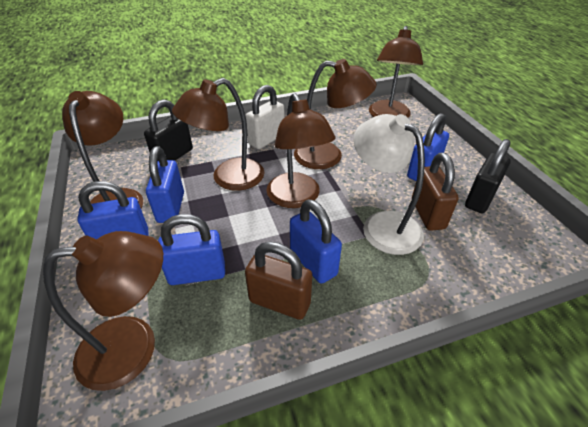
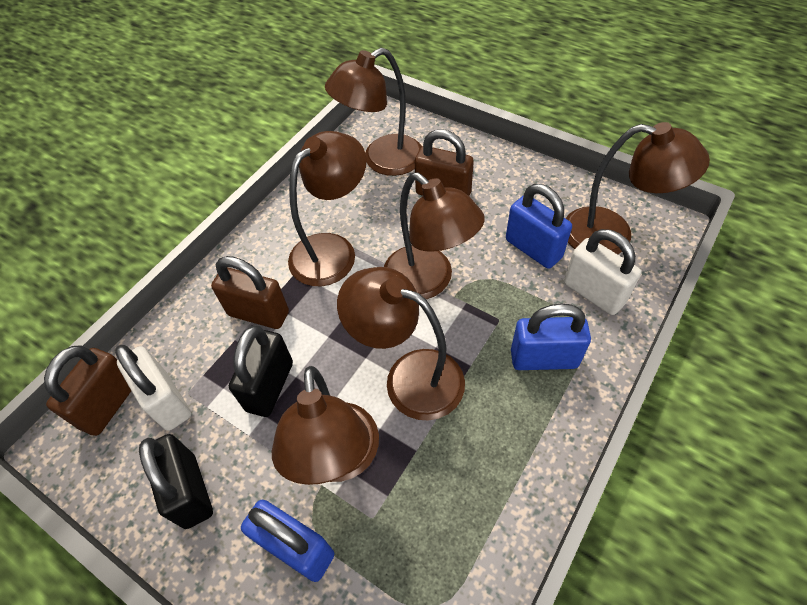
blue padlock: 5 -> 3
brown padlock: 2 -> 3
white lamp: 1 -> 0
white padlock: 1 -> 2

